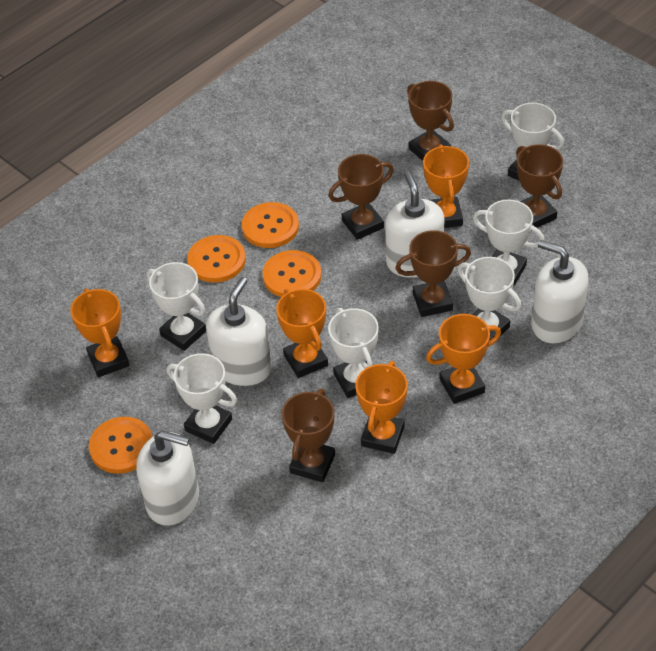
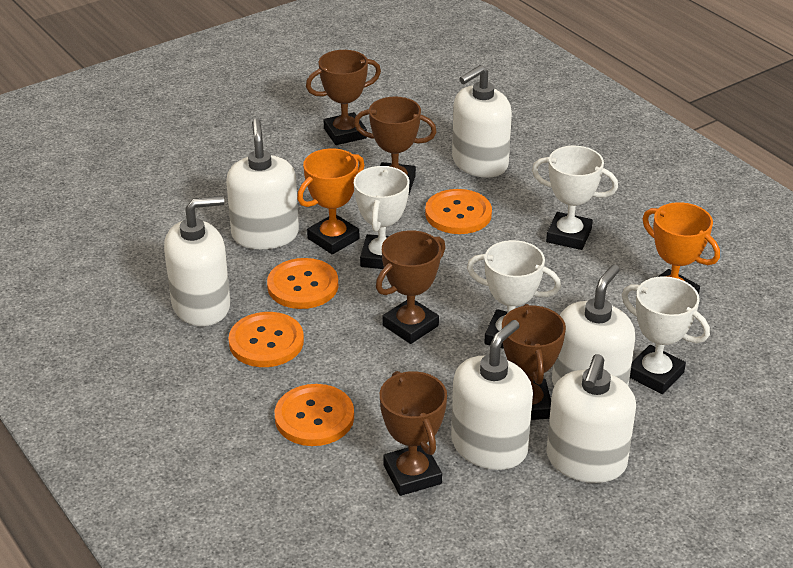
orange trophy: 5 -> 2
white soap dispenser: 4 -> 6
white trophy: 6 -> 4

